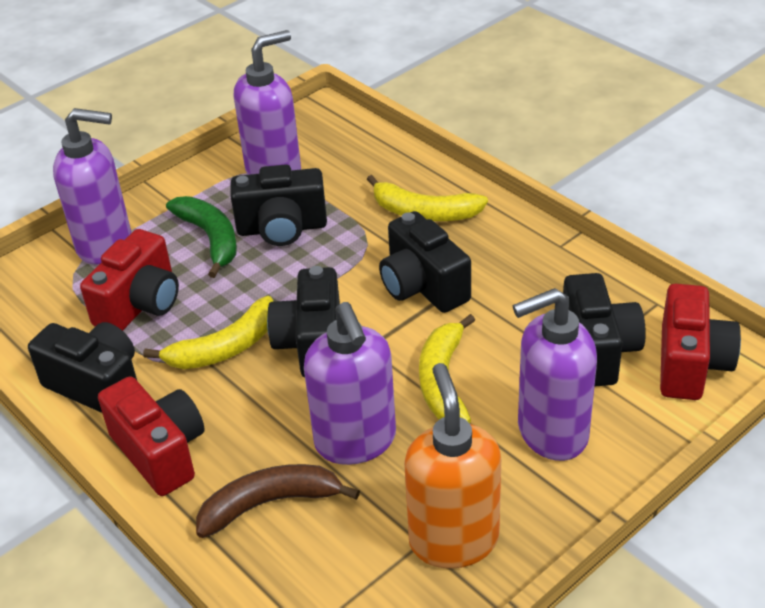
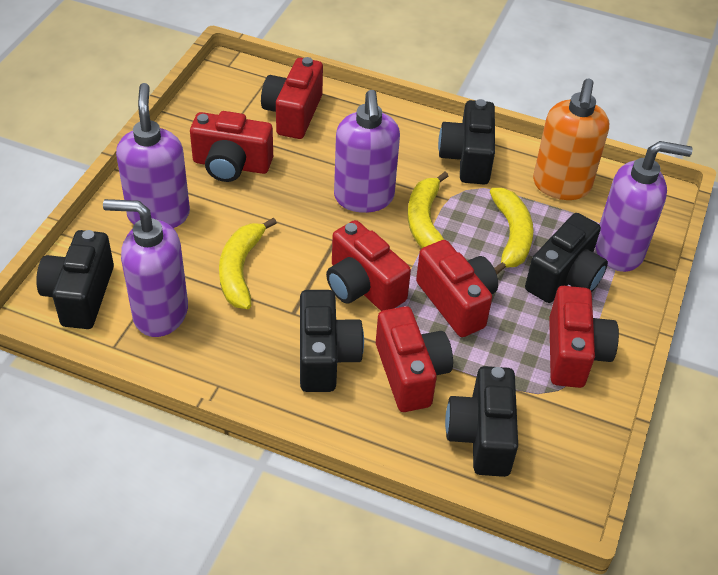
brown banana: 1 -> 0
green banana: 1 -> 0
red camera: 3 -> 6

